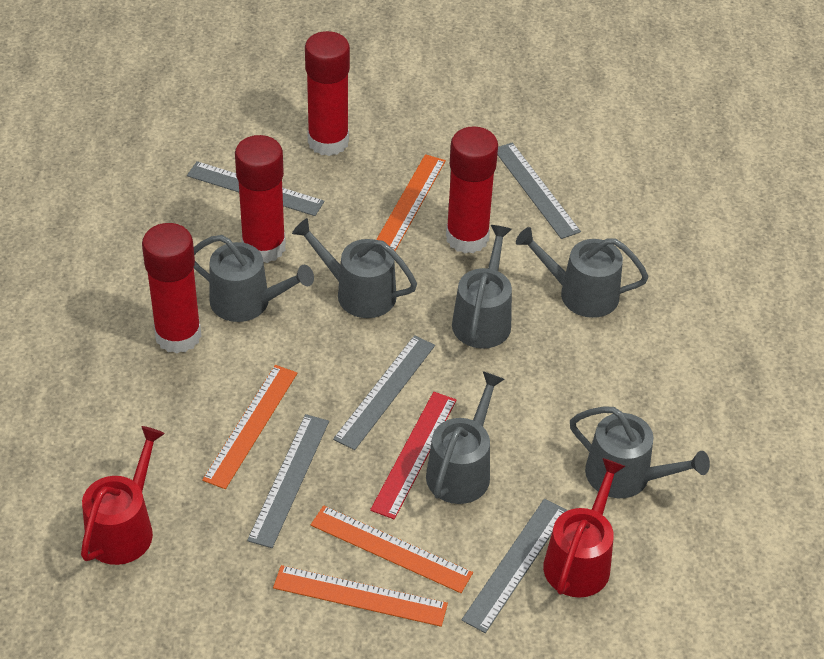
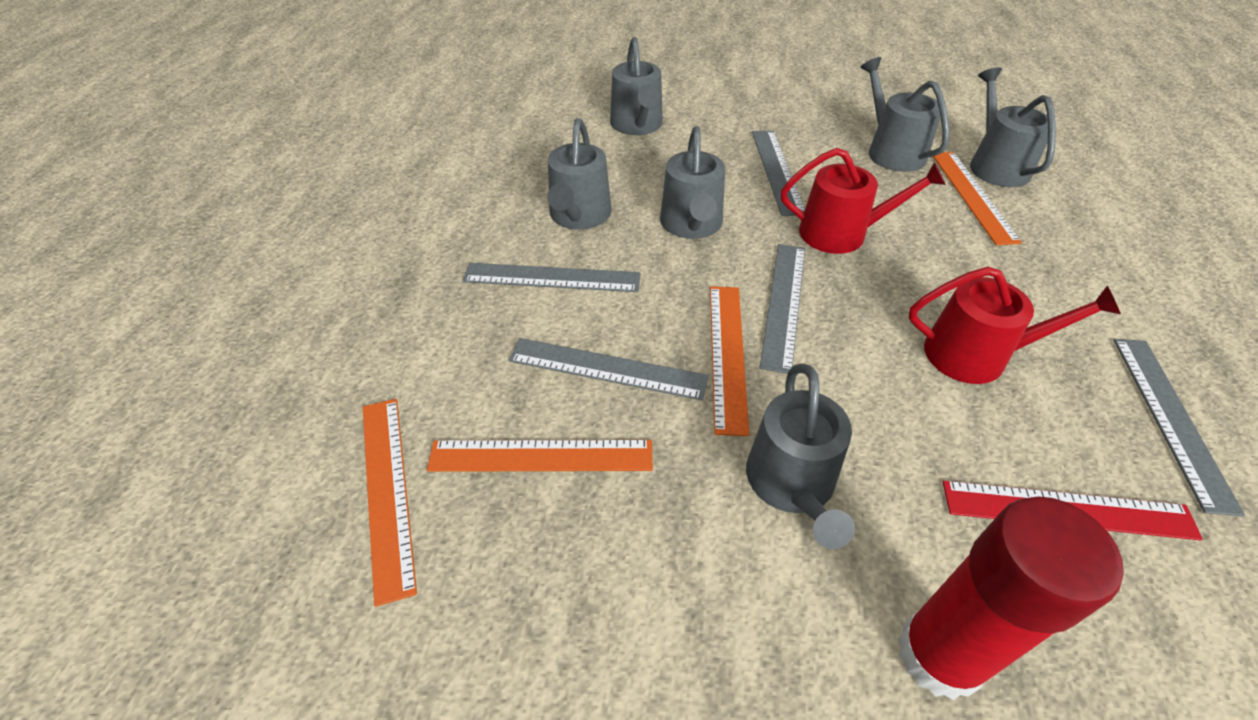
red glue stick: 4 -> 1

